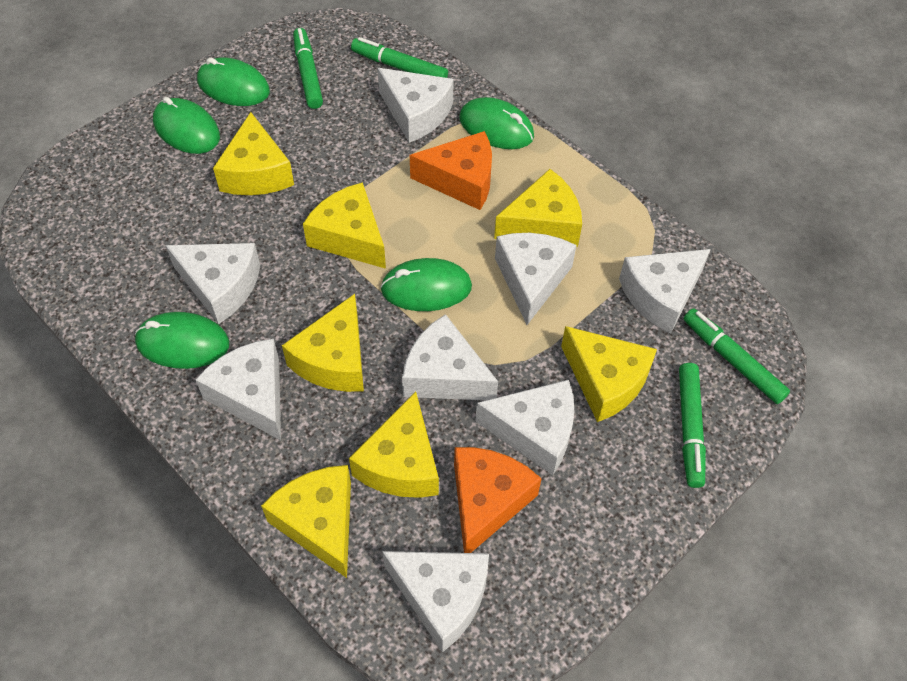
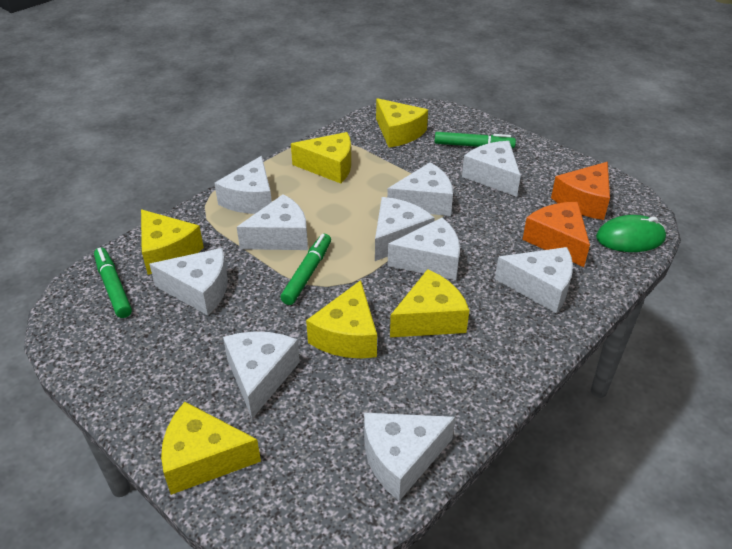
green marker: 4 -> 3
green mouse: 5 -> 1
white cheese: 8 -> 10
yellow cheese: 7 -> 6

